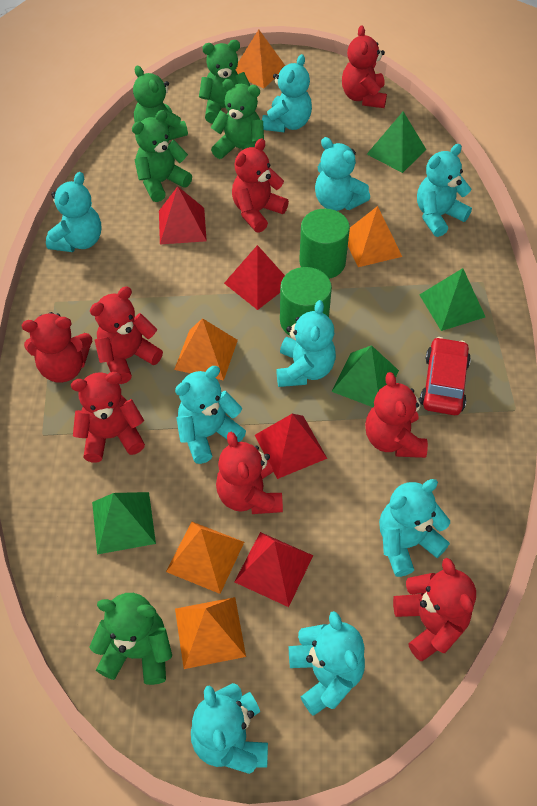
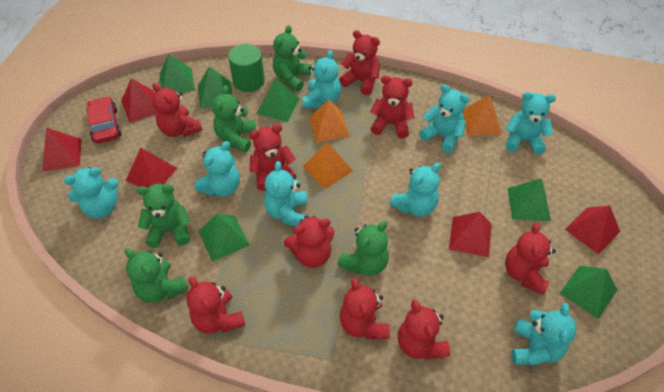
green cylinder: 2 -> 1
green pyramid: 4 -> 6
orange pyramid: 5 -> 3
red pyramid: 4 -> 5
red teddy bear: 8 -> 9
turquoise teddy bear: 9 -> 8

